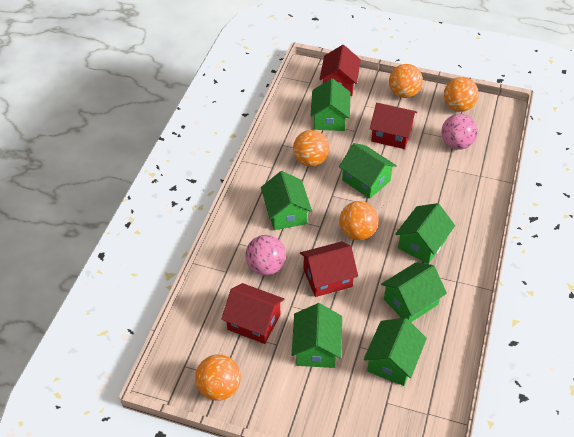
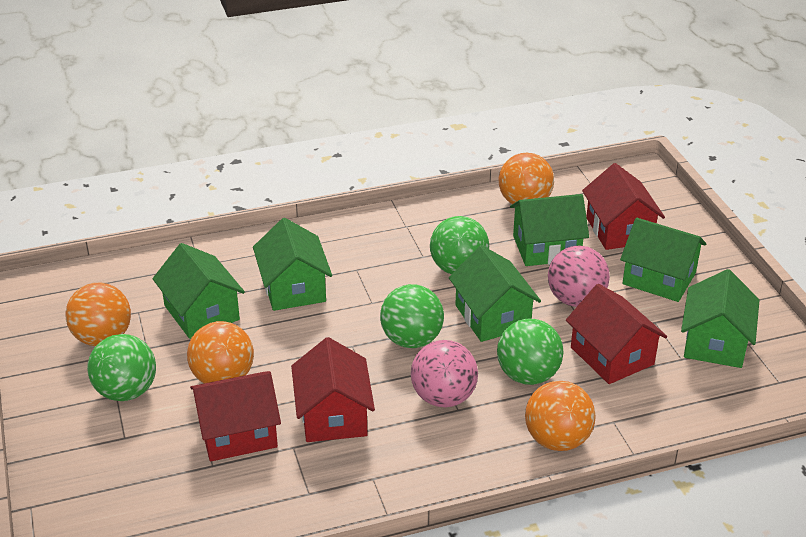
green ball: 0 -> 4
green house: 7 -> 6
orange ball: 5 -> 4

